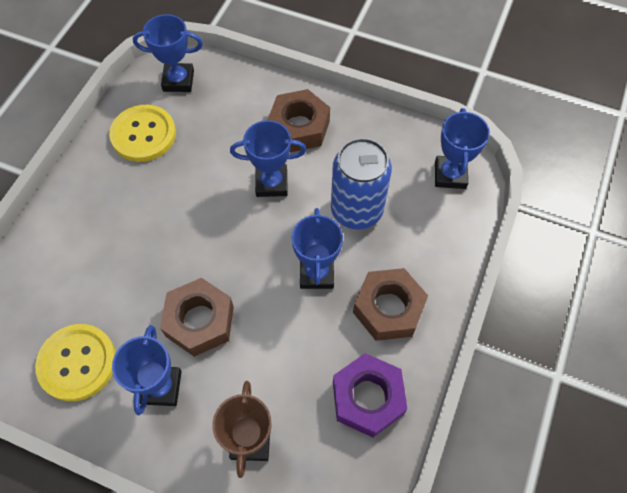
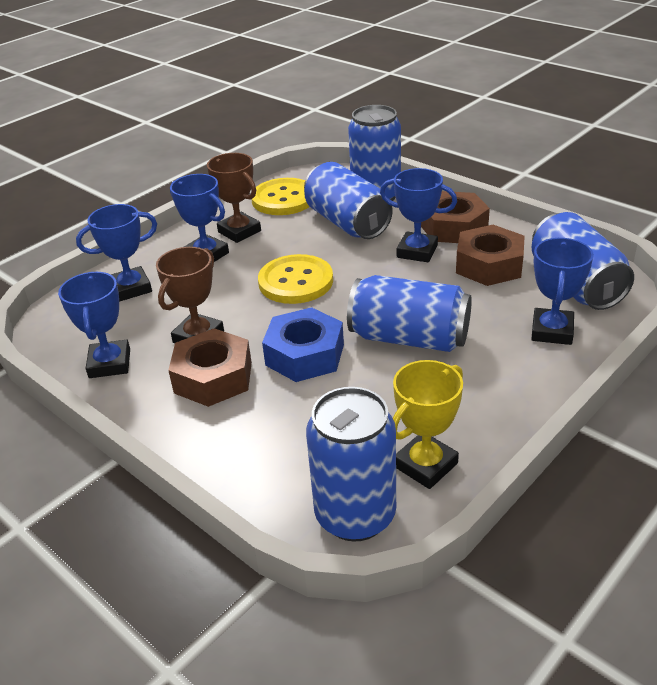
blue can: 1 -> 5
blue nut: 0 -> 1
brown trophy: 1 -> 2
purple nut: 1 -> 0
yellow trophy: 0 -> 1

